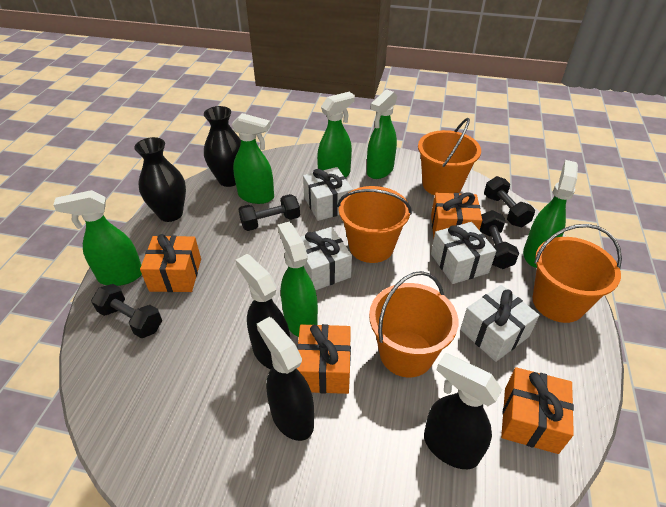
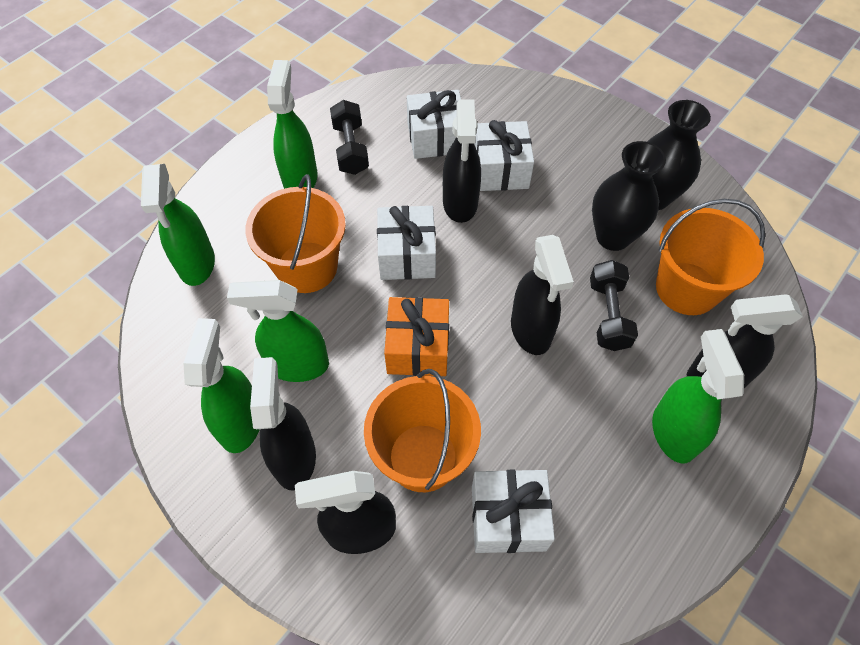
black dumbbell: 4 -> 2
black spray bottle: 3 -> 5
green spray bottle: 6 -> 5
orange bucket: 4 -> 3
orange gift: 4 -> 1

